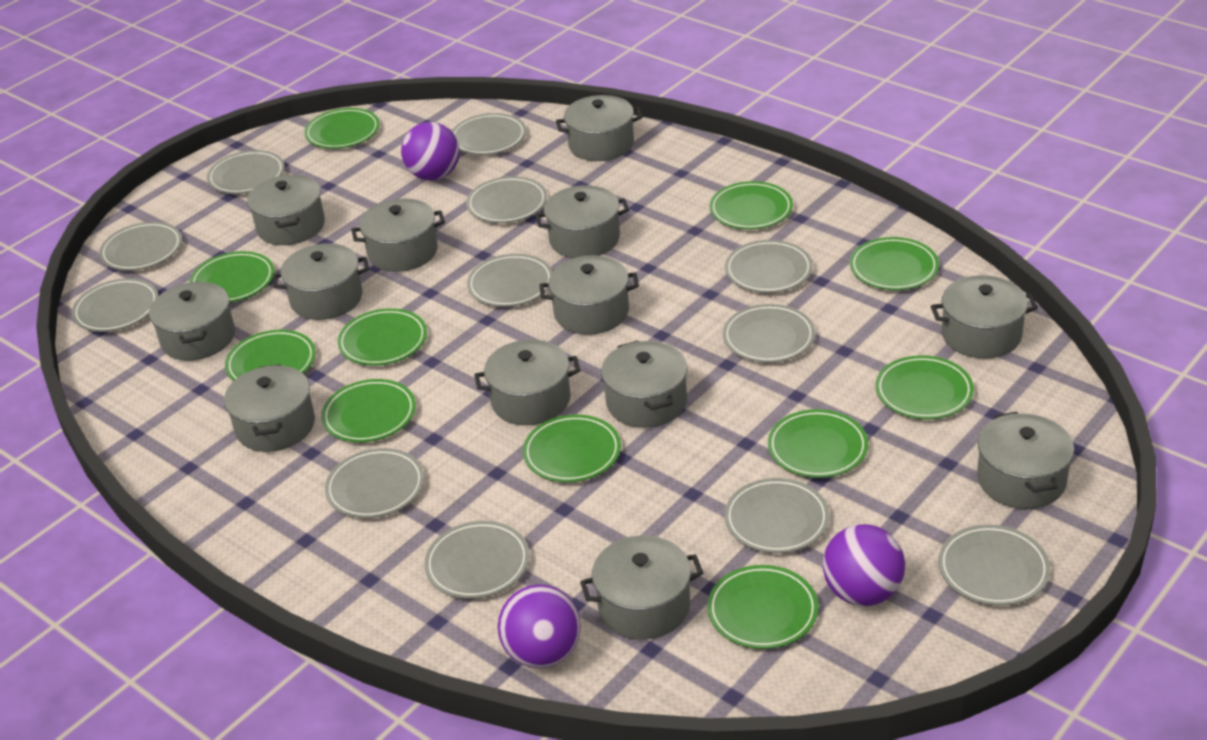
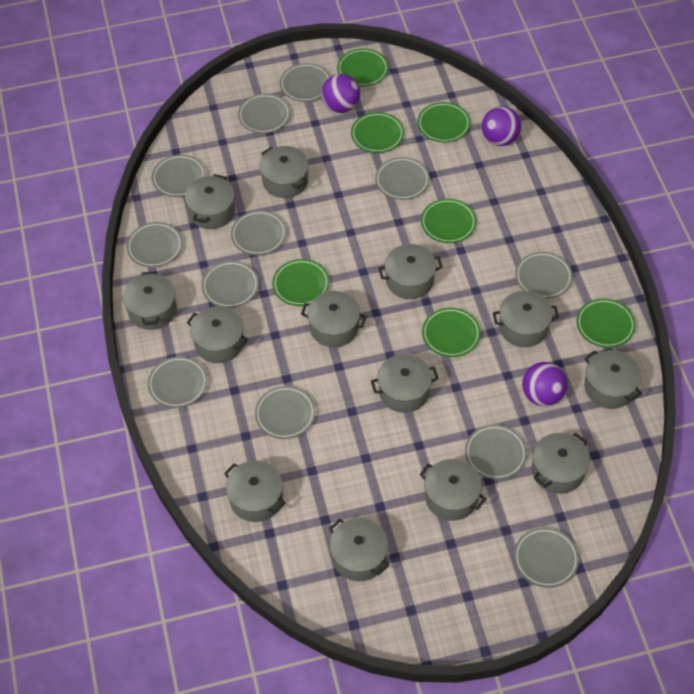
green plate: 11 -> 7

